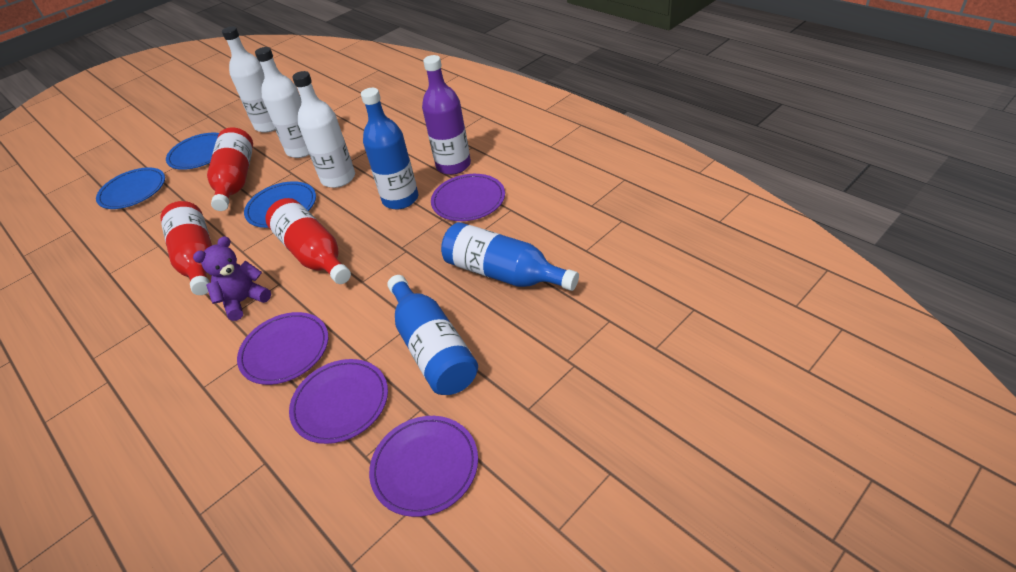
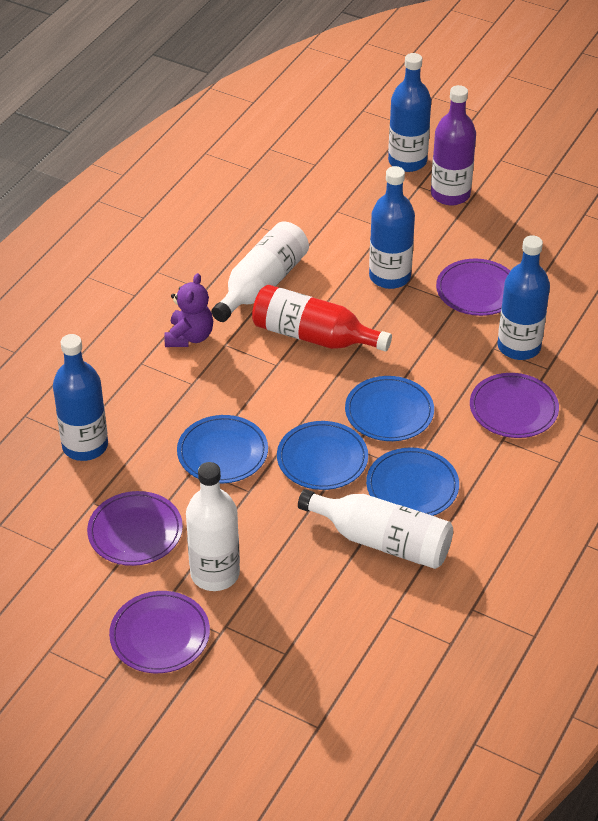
blue bottle: 3 -> 4
blue plate: 3 -> 4
red bottle: 3 -> 1

